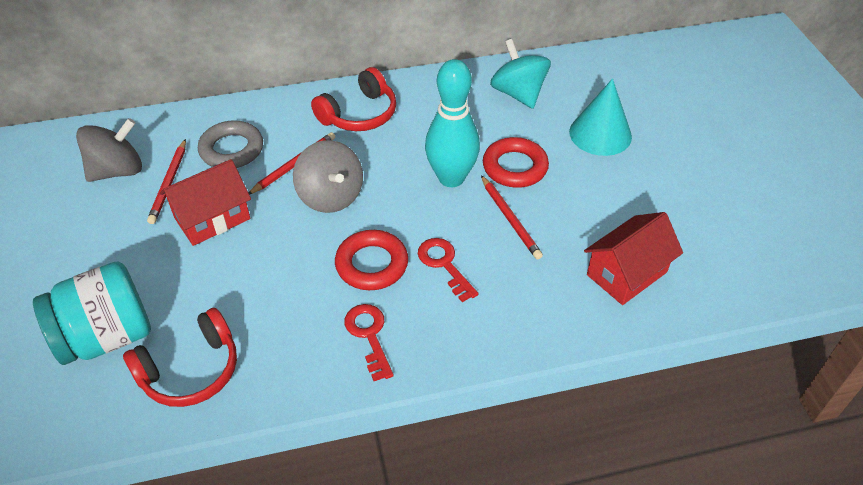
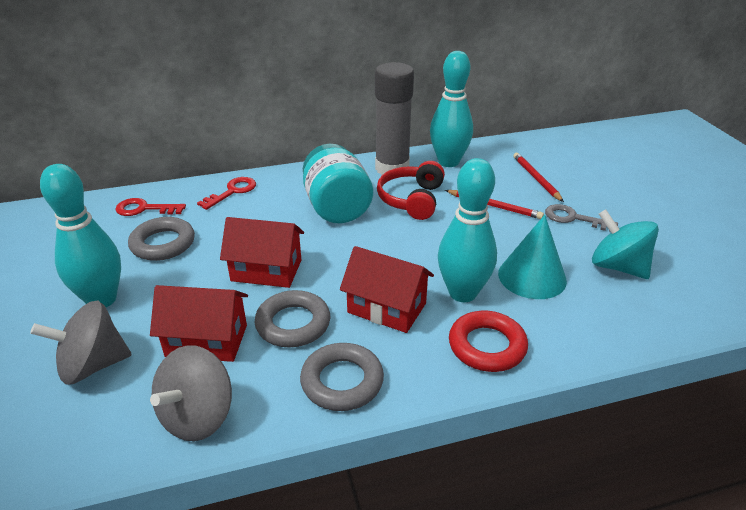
grey glue stick: 0 -> 1
grey key: 0 -> 1
grey ring: 1 -> 3
red headphones: 2 -> 1
red house: 2 -> 3
red pencil: 3 -> 2
red ring: 2 -> 1
turquoise bowling pin: 1 -> 3

